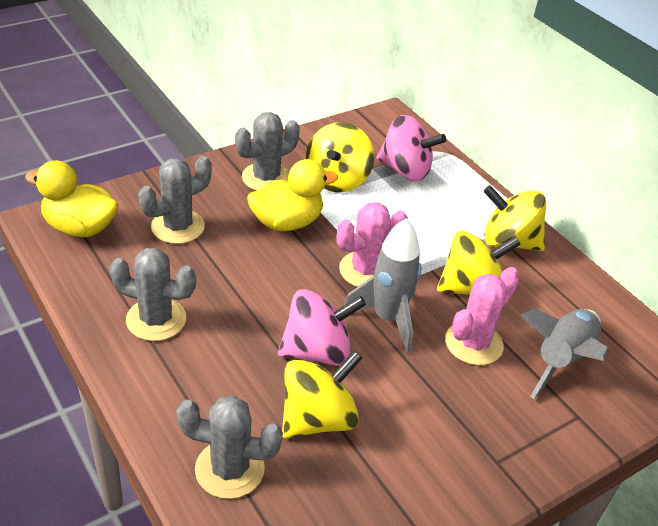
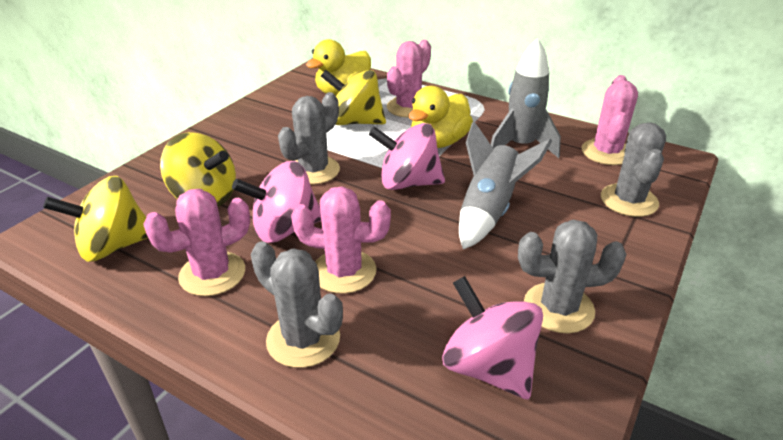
pink cactus: 2 -> 4
pink spinning top: 2 -> 3
yellow spinning top: 4 -> 3

